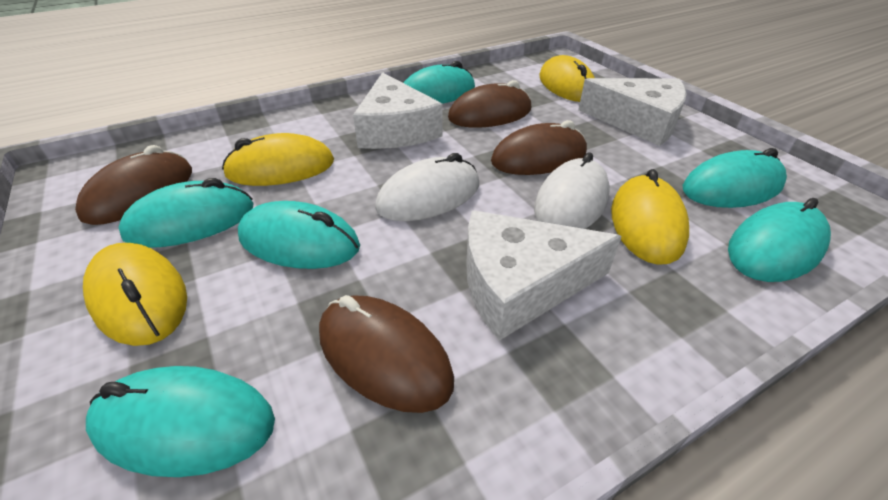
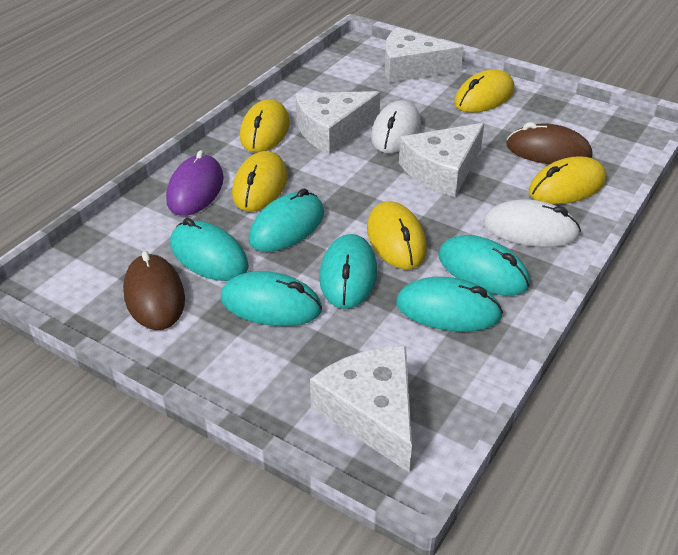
brown mouse: 4 -> 2
purple mouse: 0 -> 1
white cheese: 3 -> 4
yellow mouse: 4 -> 5

